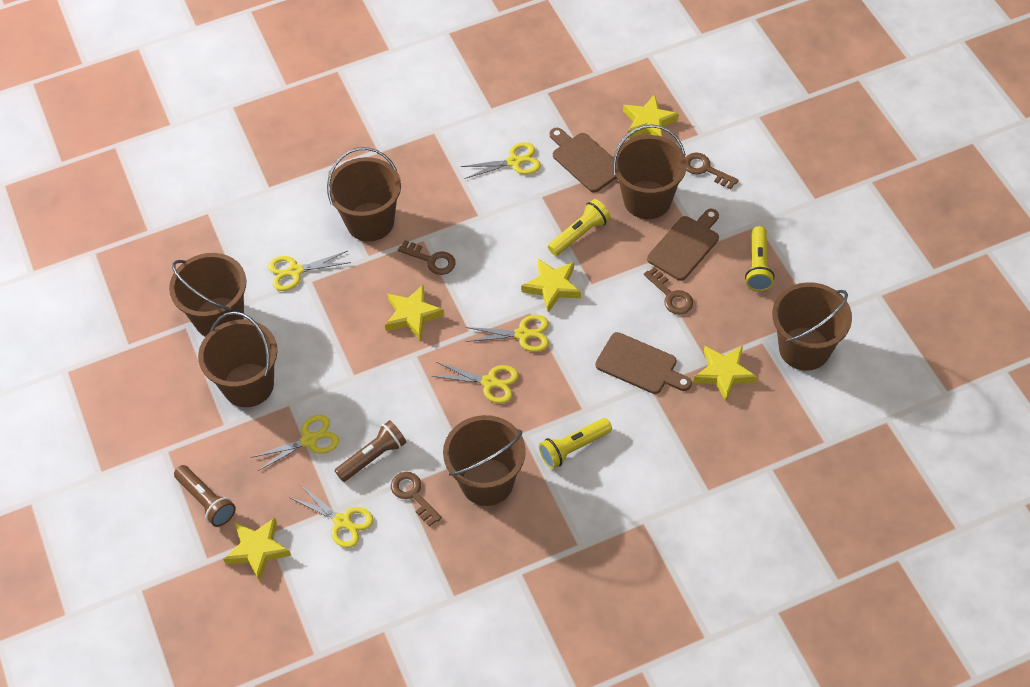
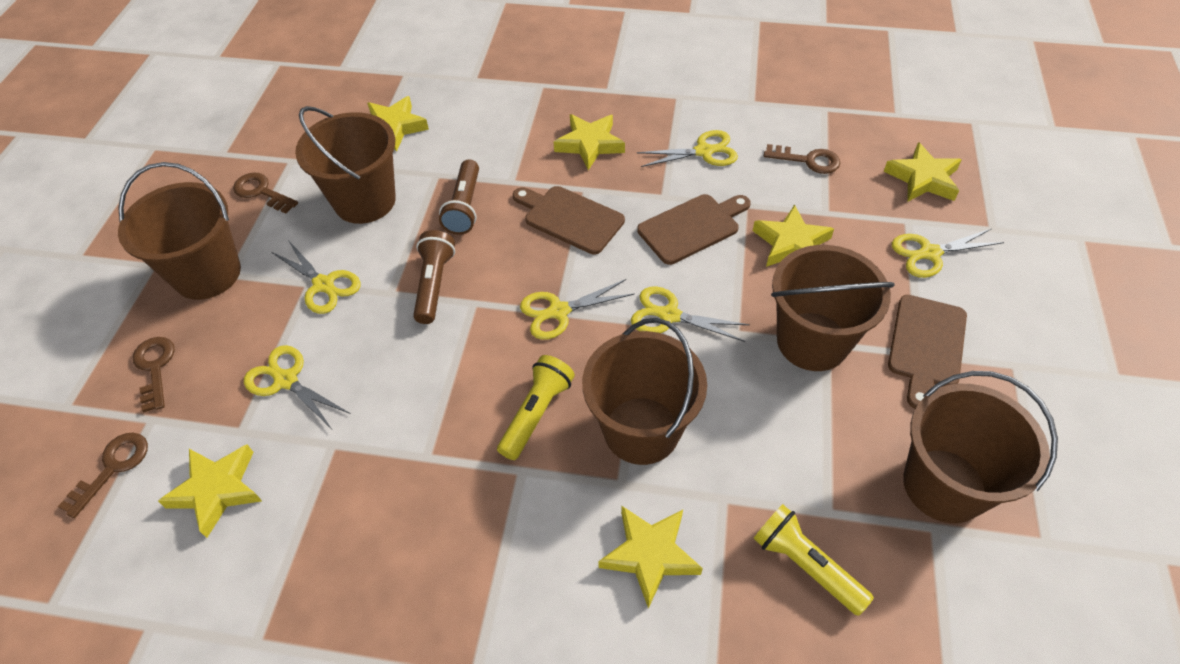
brown bucket: 6 -> 5
yellow flashlight: 3 -> 2
yellow star: 5 -> 6

